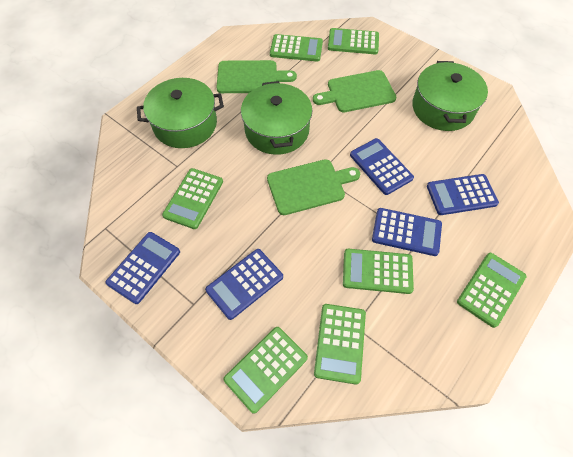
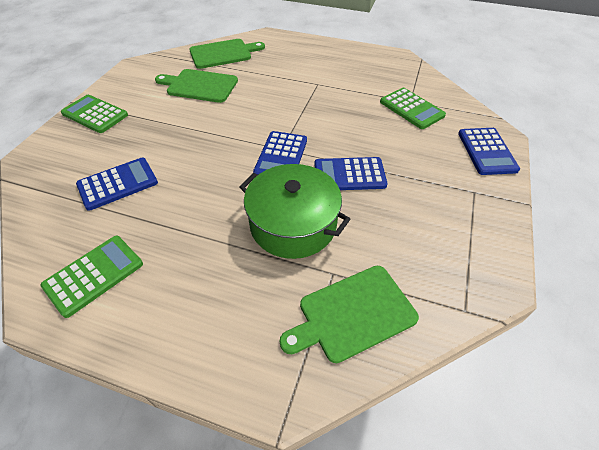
blue calculator: 5 -> 4
green calculator: 7 -> 3
green pot: 3 -> 1

